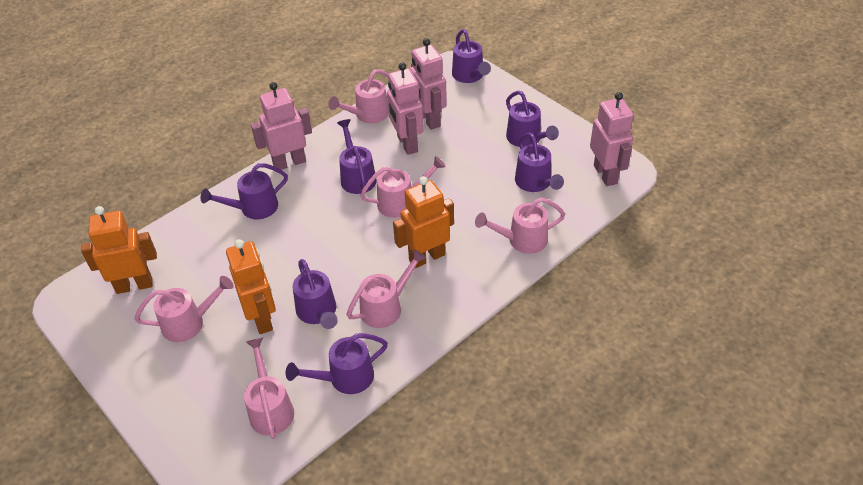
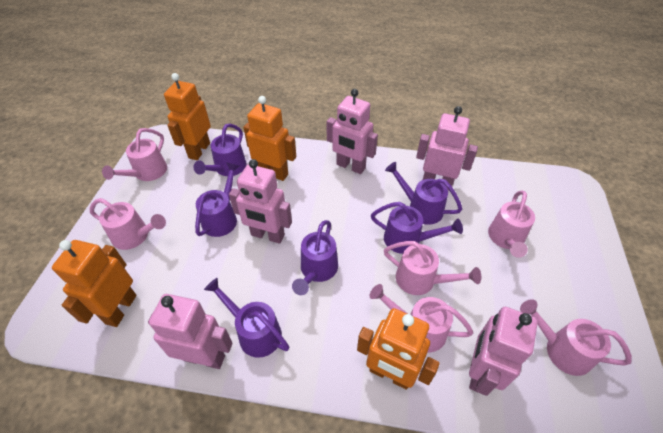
orange robot: 3 -> 4
pink robot: 4 -> 5
purple watering can: 7 -> 6

